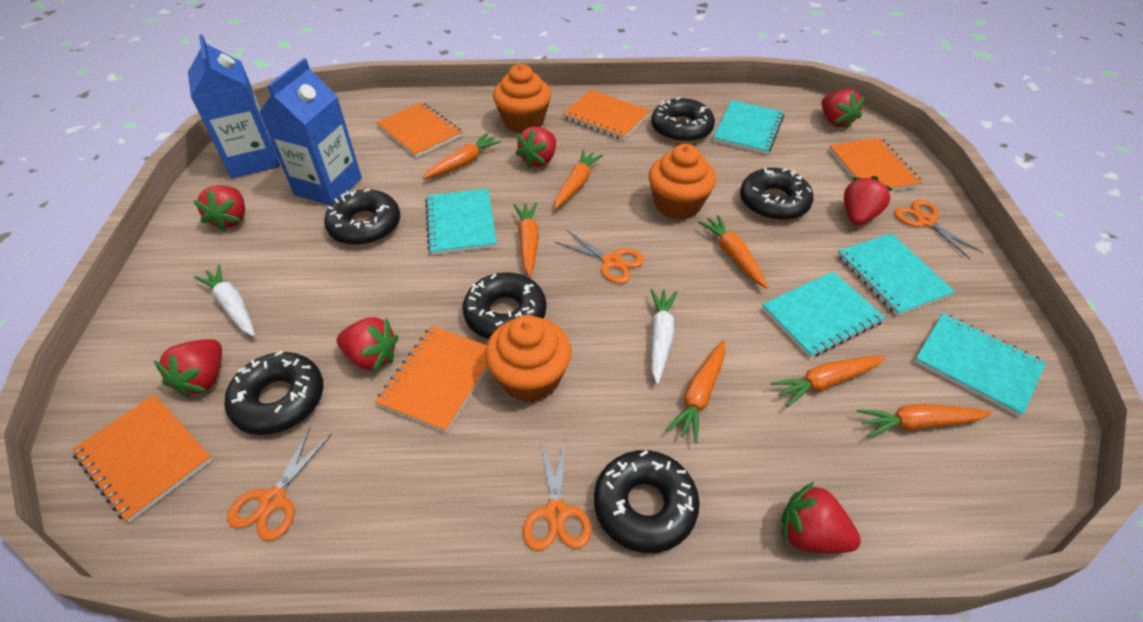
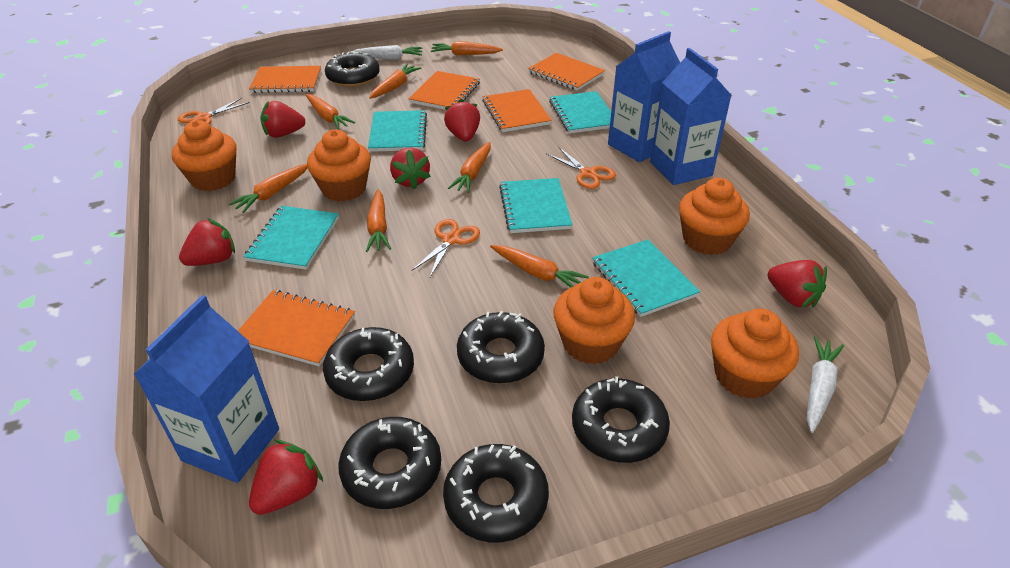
blue carton: 2 -> 3
orange cupcake: 3 -> 5
orange scissors: 4 -> 3
red strawberry: 7 -> 6

